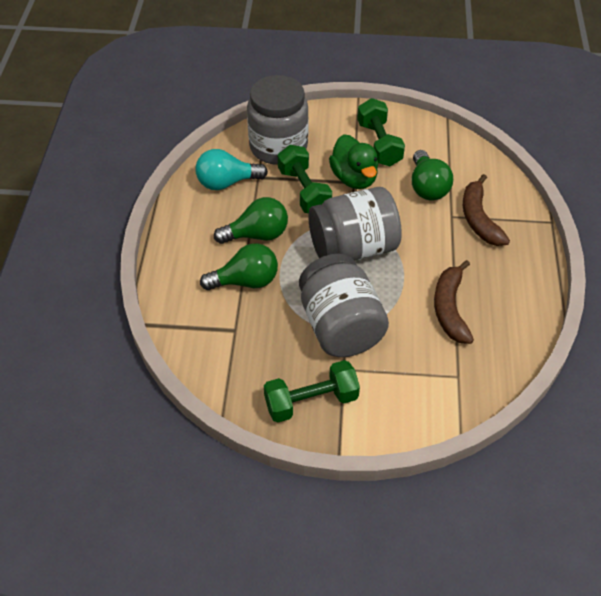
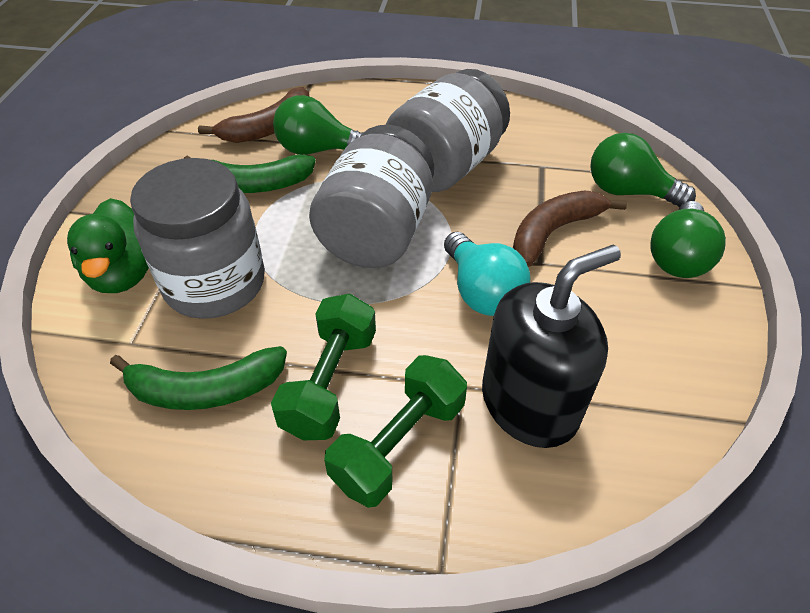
black soap dispenser: 0 -> 1
green banana: 0 -> 2
green dumbbell: 3 -> 2

